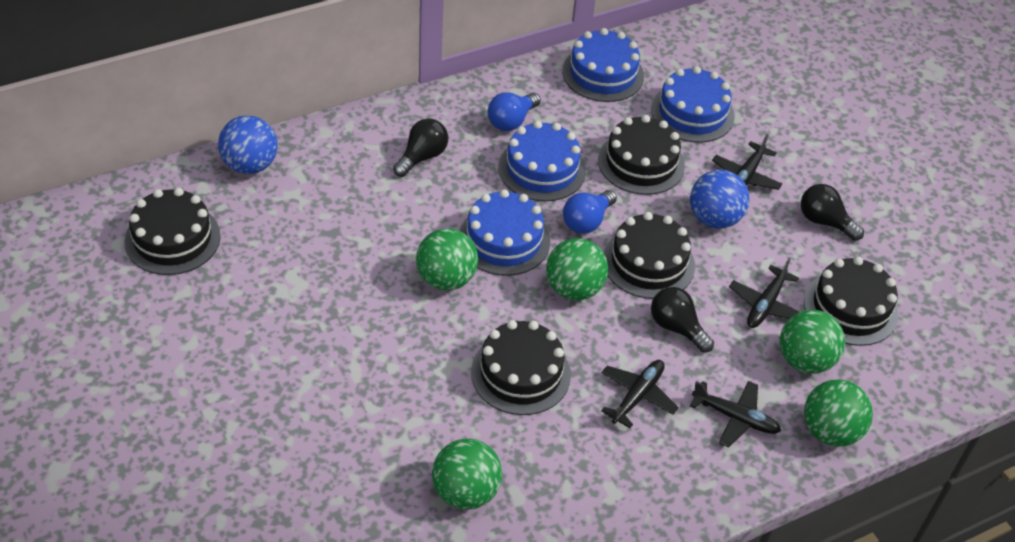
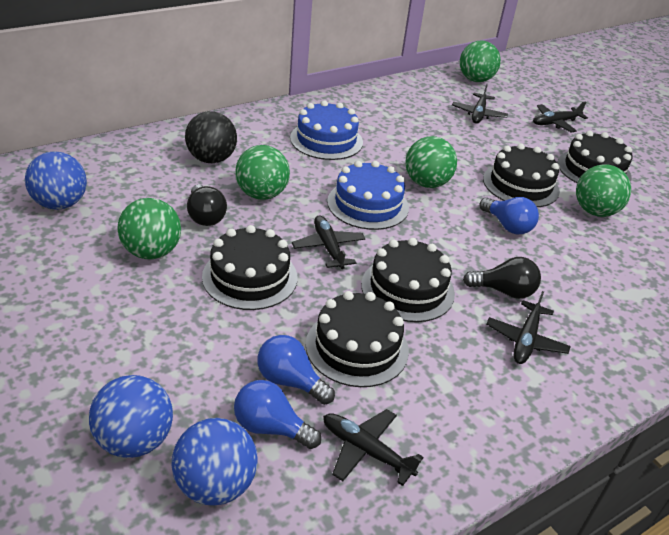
black ball: 0 -> 1
black light bulb: 3 -> 2
black plane: 4 -> 5
blue ball: 2 -> 3
blue cake: 4 -> 2
blue light bulb: 2 -> 3

